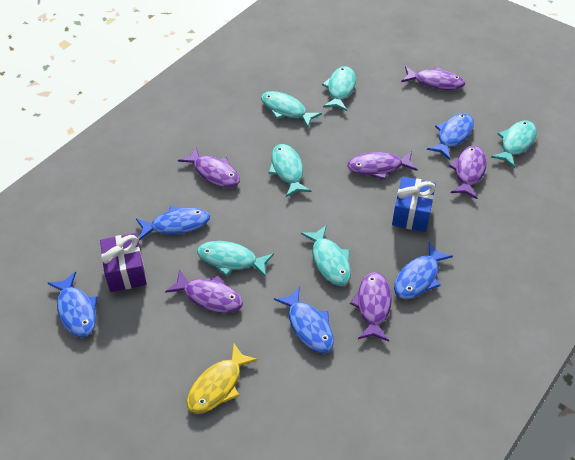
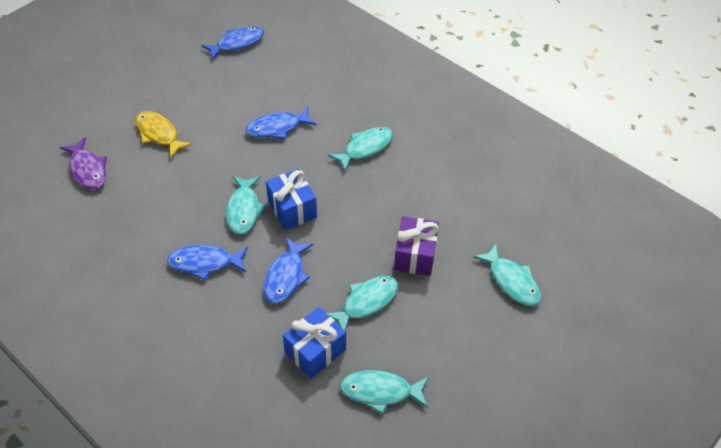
blue fish: 5 -> 4
blue gift: 1 -> 2
purple fish: 6 -> 1
turquoise fish: 6 -> 5

